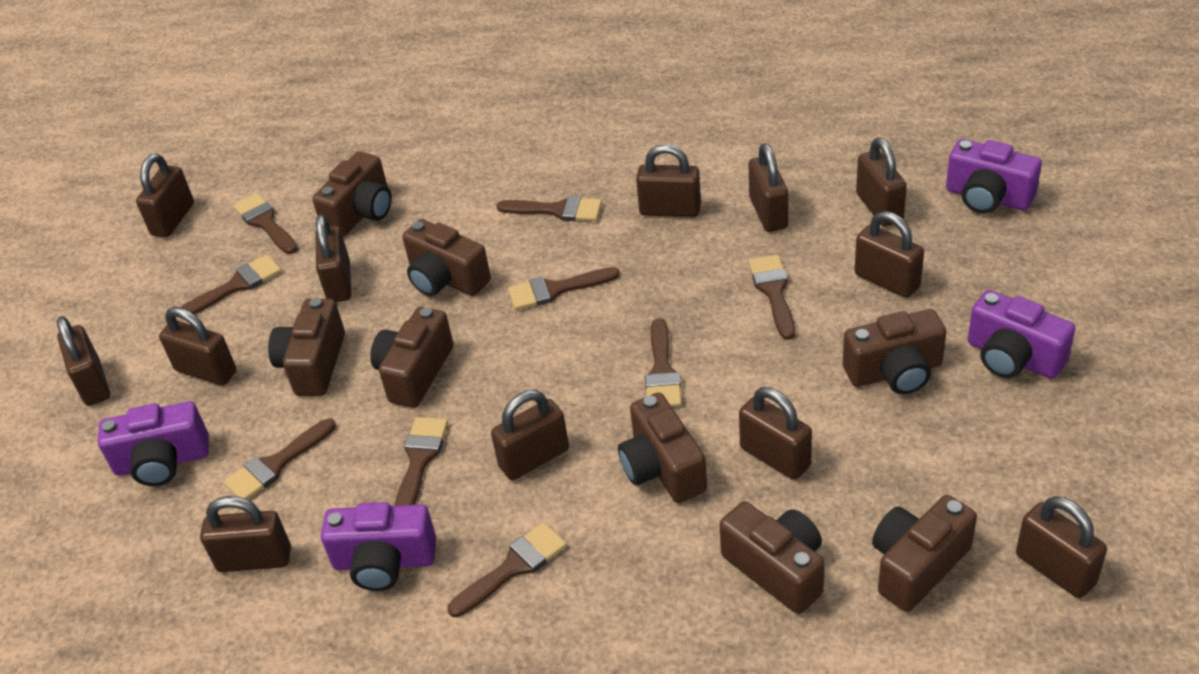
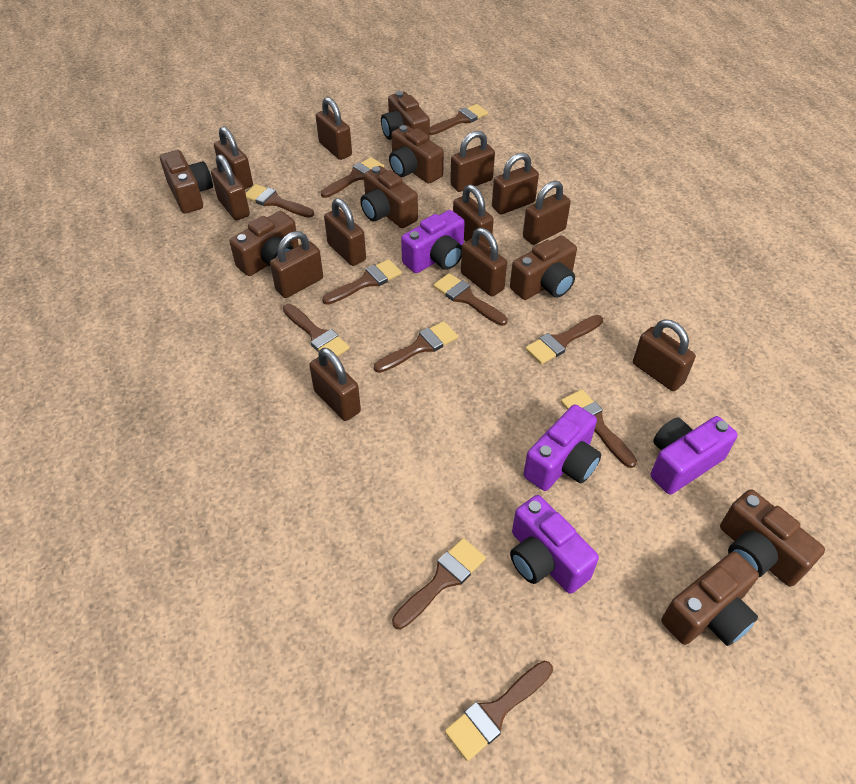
brown brush: 9 -> 11

